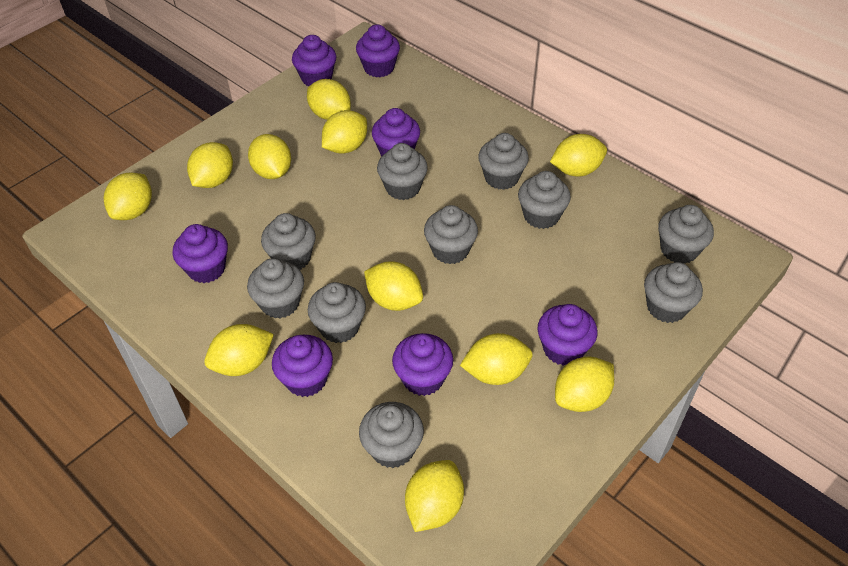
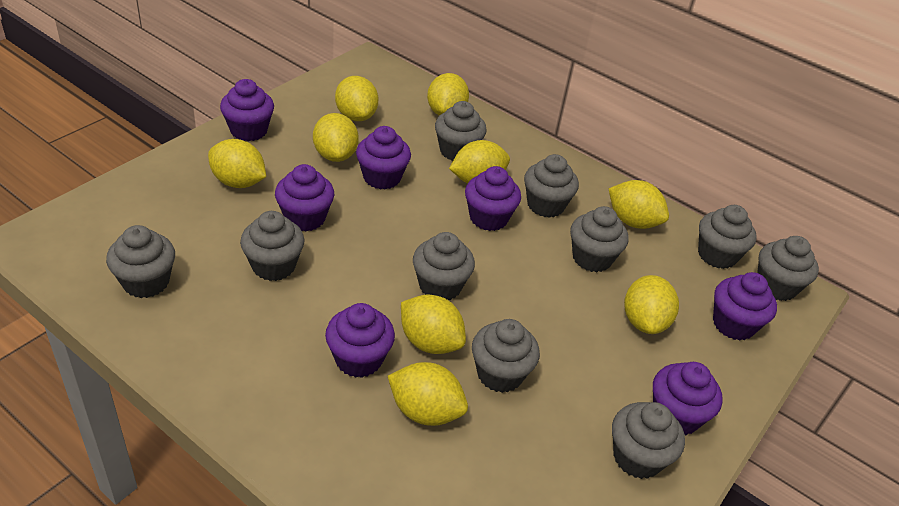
yellow lemon: 11 -> 9

